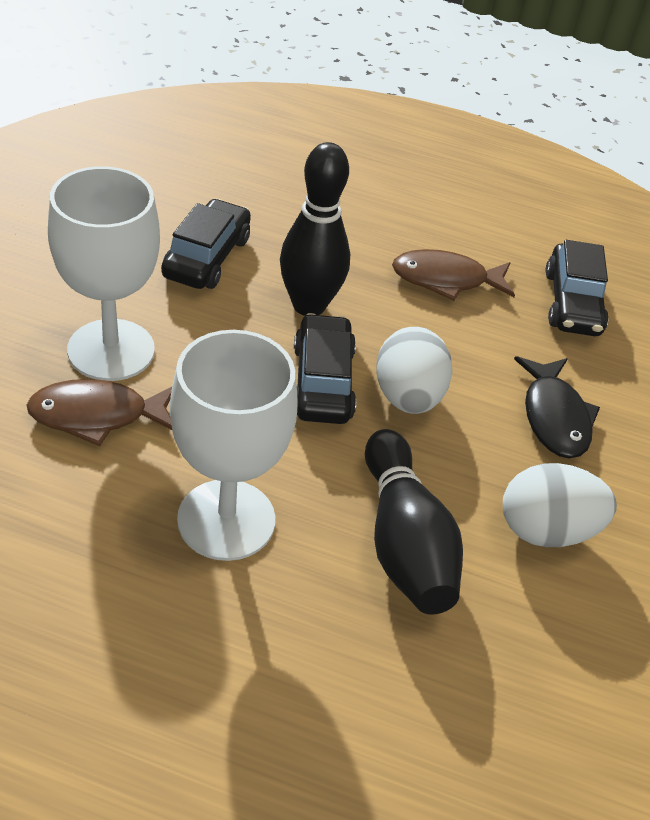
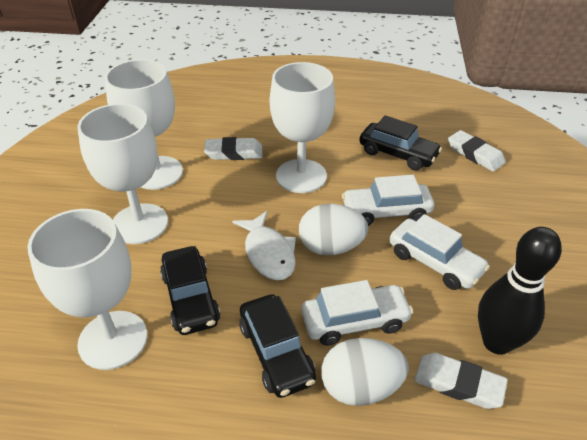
black bowling pin: 2 -> 1
black fish: 1 -> 0
brown fish: 2 -> 0
white car: 0 -> 3
white eraser: 0 -> 3
white fish: 0 -> 1
white goblet: 2 -> 4

